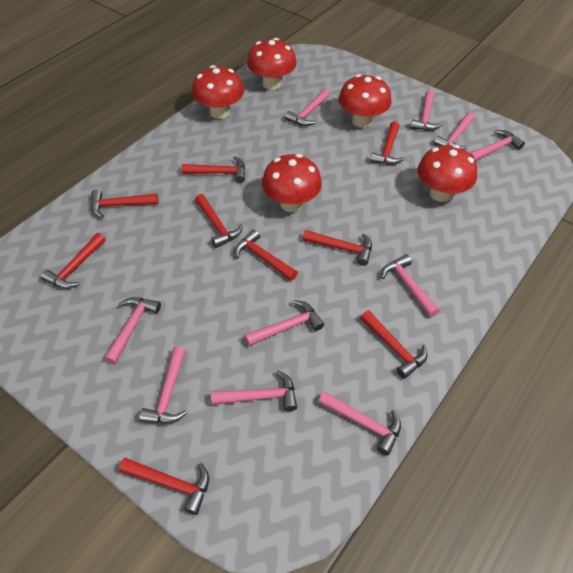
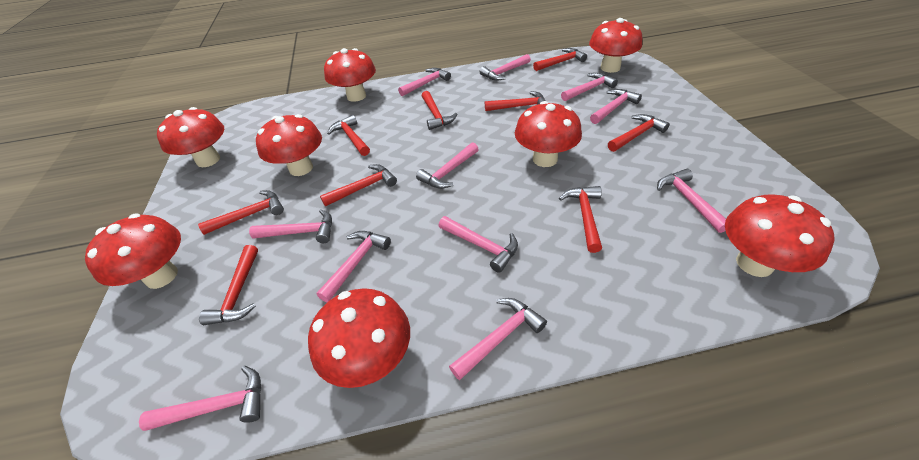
pink hammer: 10 -> 11
red mushroom: 5 -> 8

